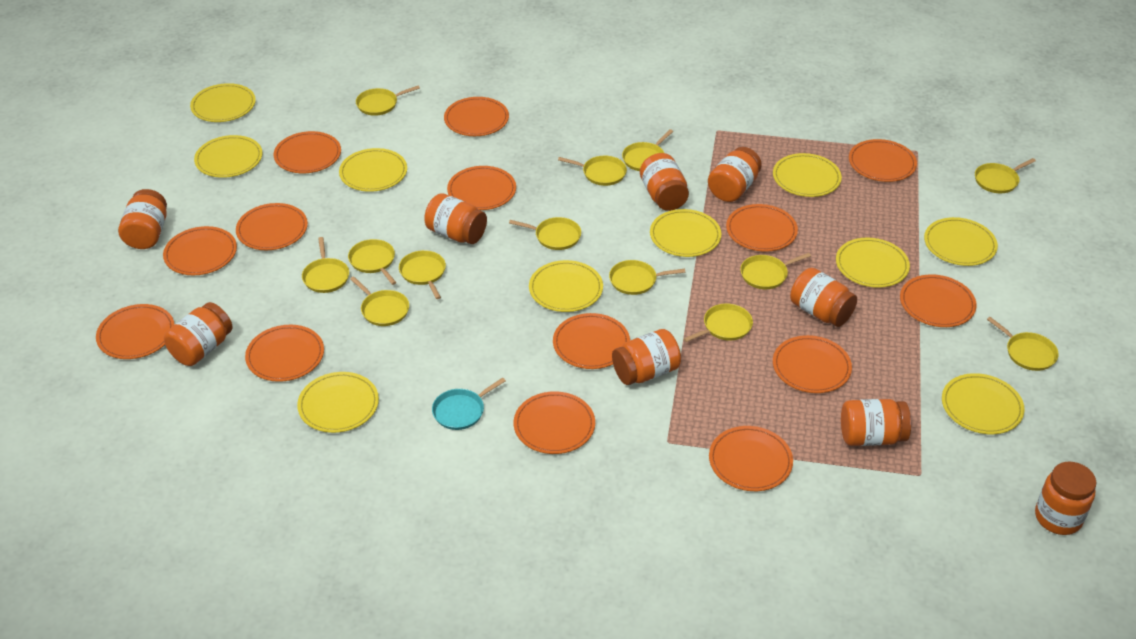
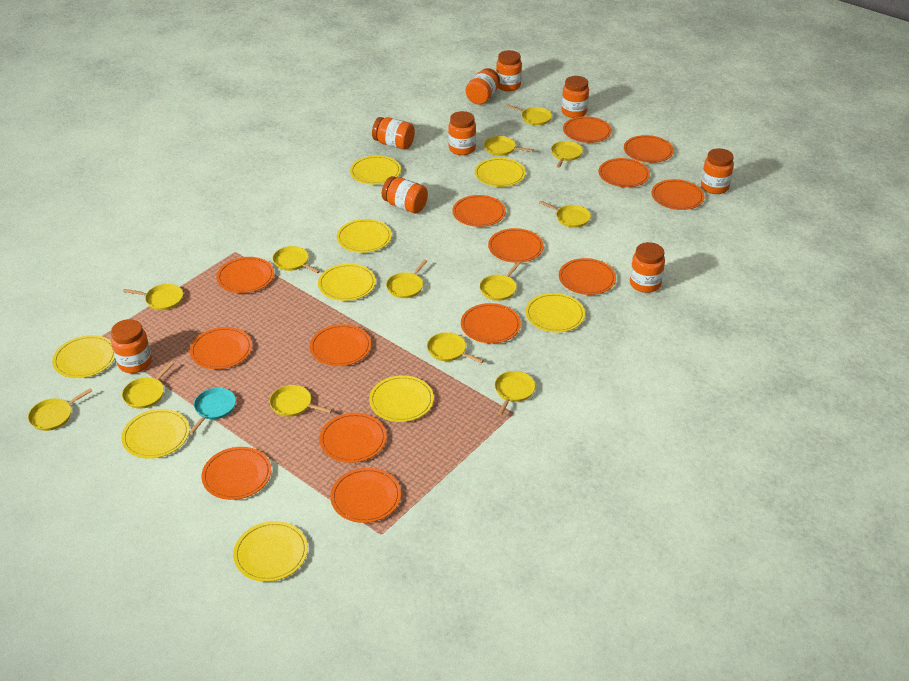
yellow plate: 10 -> 9

